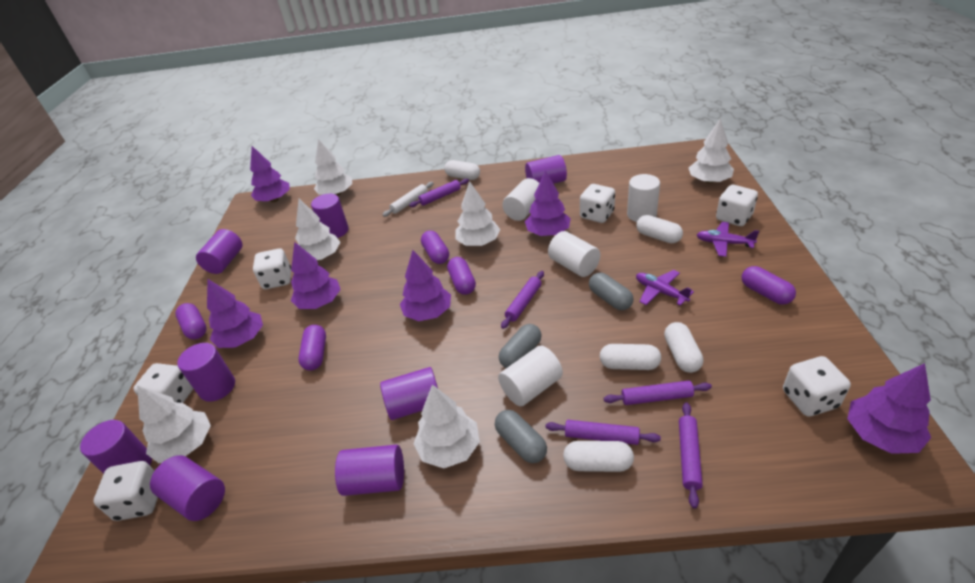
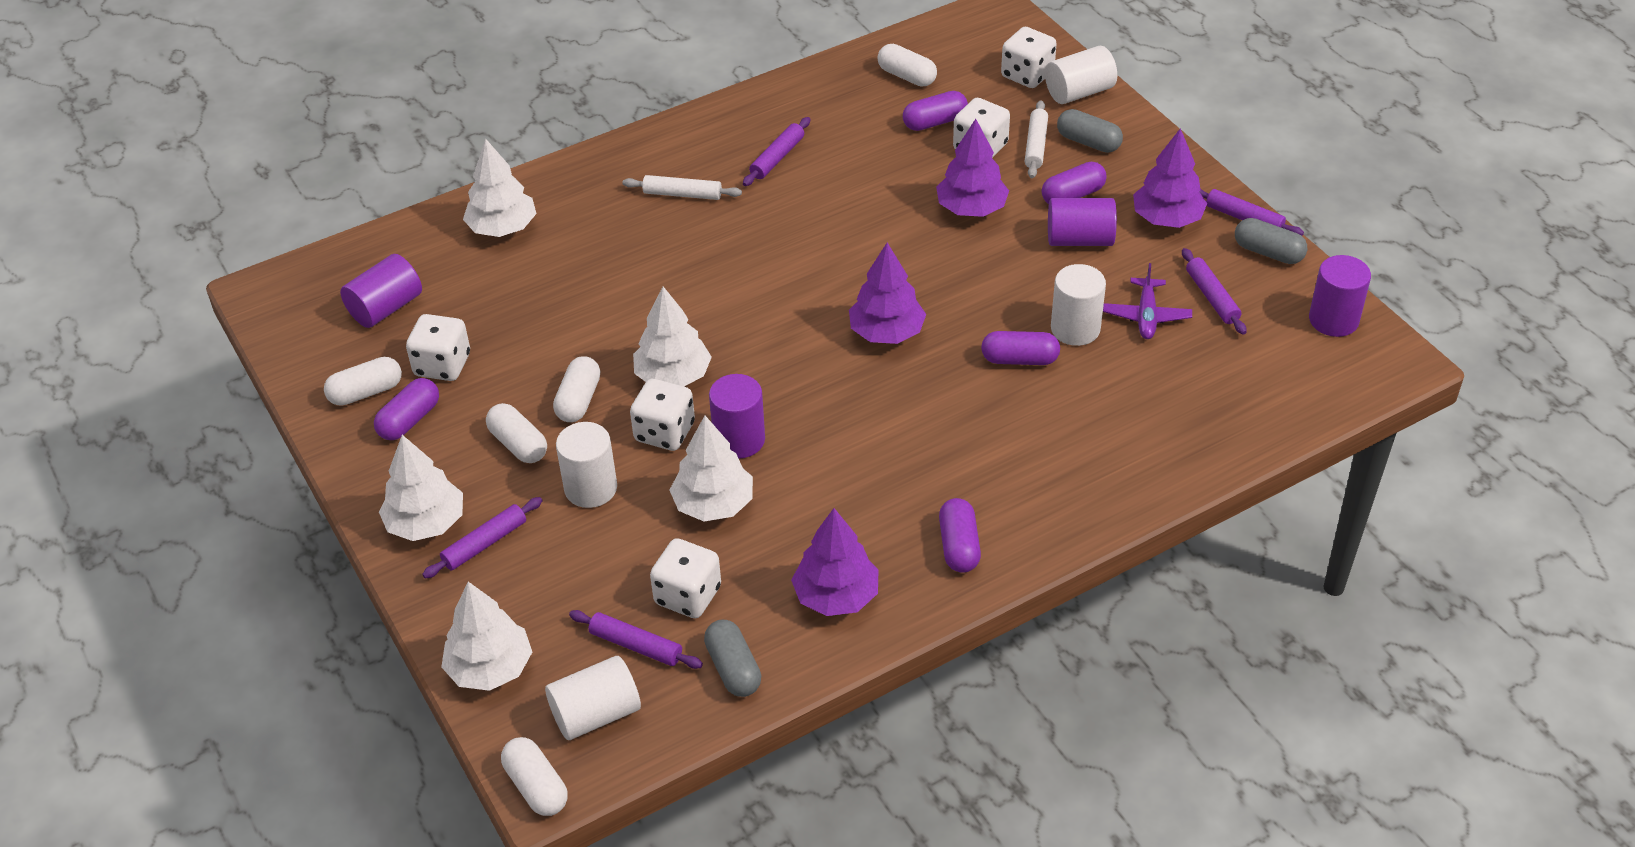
purple cylinder: 8 -> 4
purple plane: 2 -> 1
purple tree: 6 -> 4
white dice: 6 -> 5
white rolling pin: 1 -> 2
white tree: 6 -> 5

